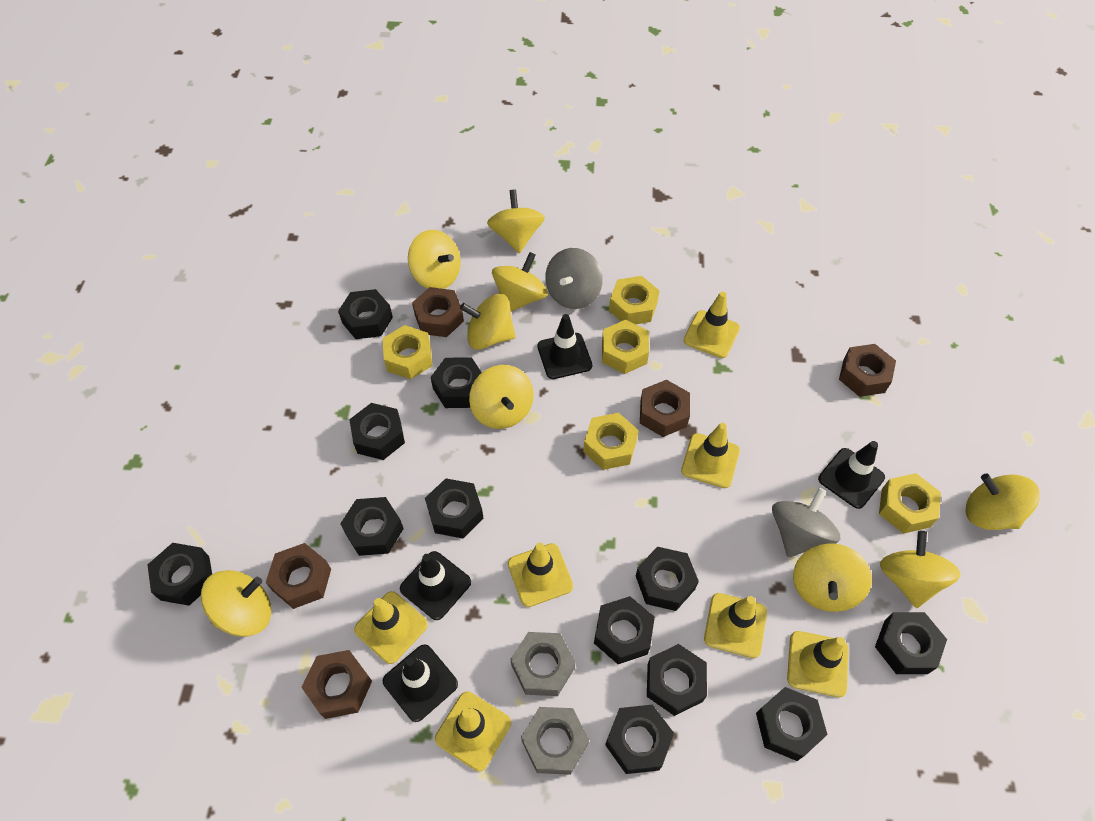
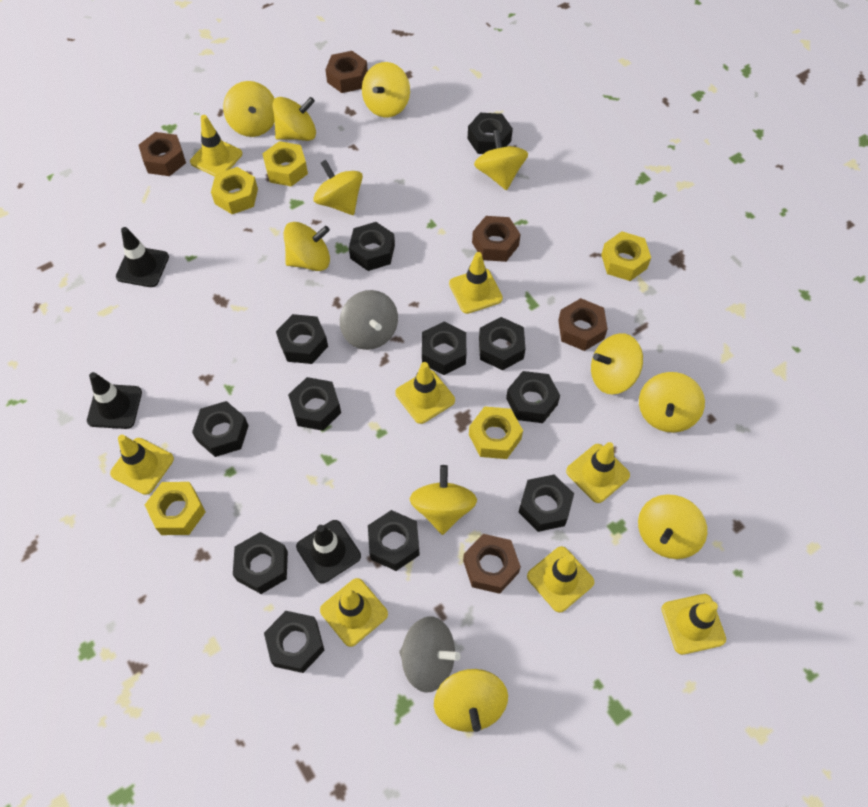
black traffic cone: 4 -> 3
grey nut: 2 -> 0
yellow spinning top: 9 -> 11
yellow traffic cone: 7 -> 8

